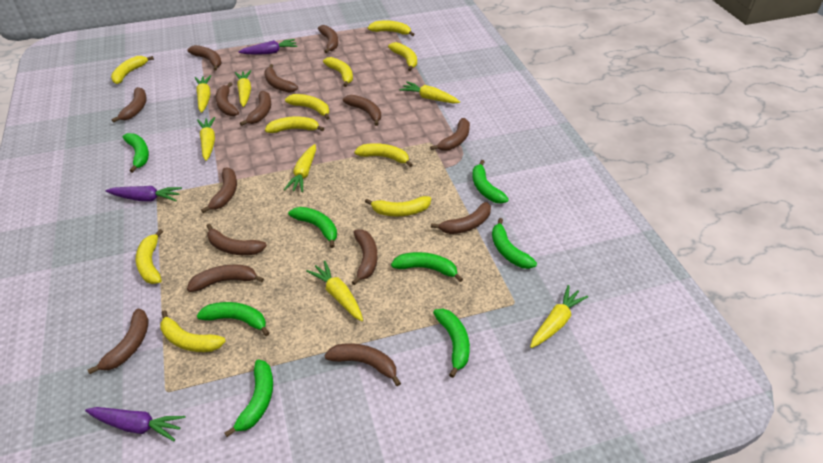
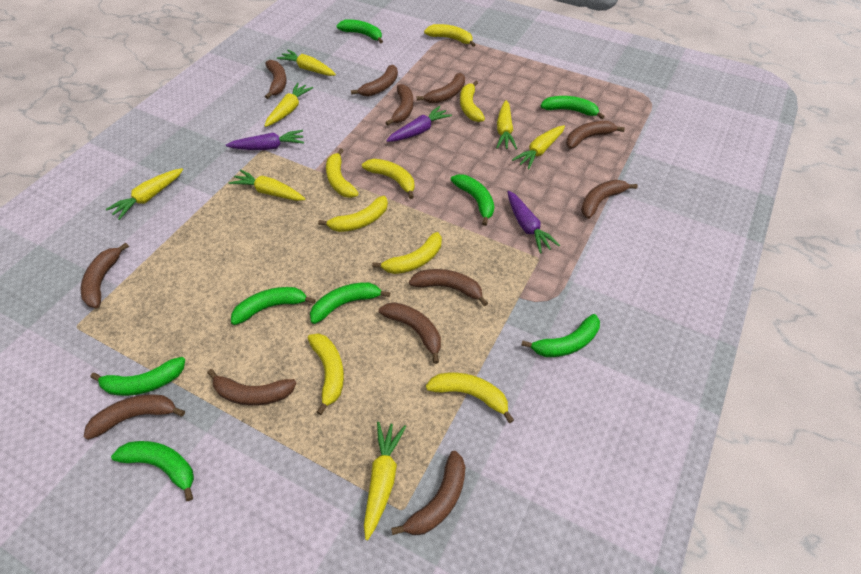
brown banana: 15 -> 12
yellow banana: 10 -> 8

